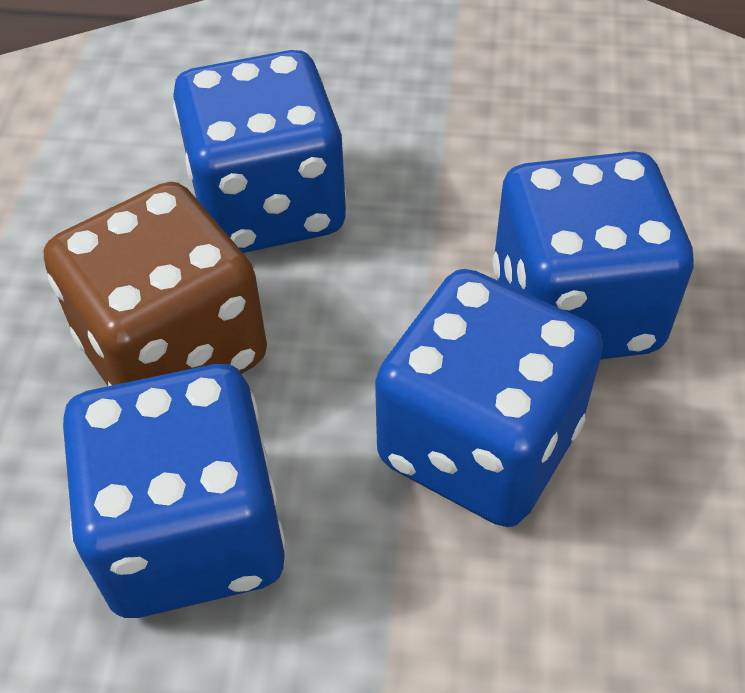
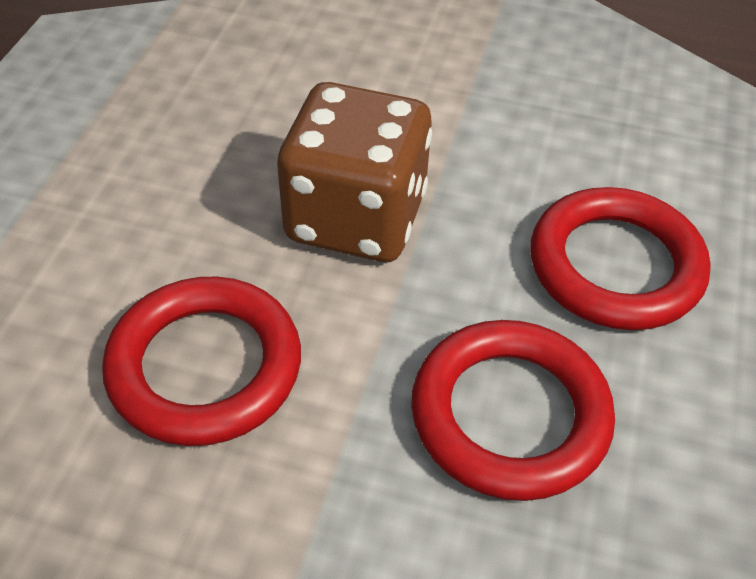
blue dice: 4 -> 0
red ring: 0 -> 3

